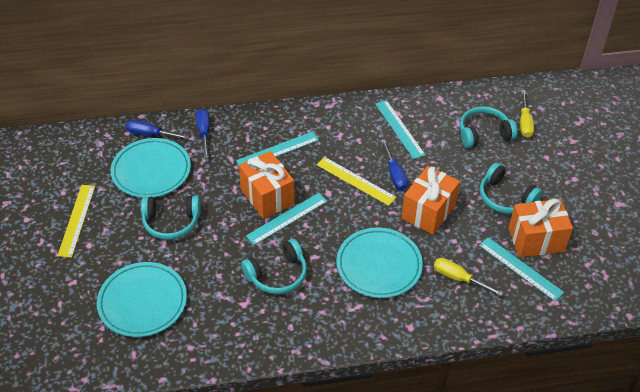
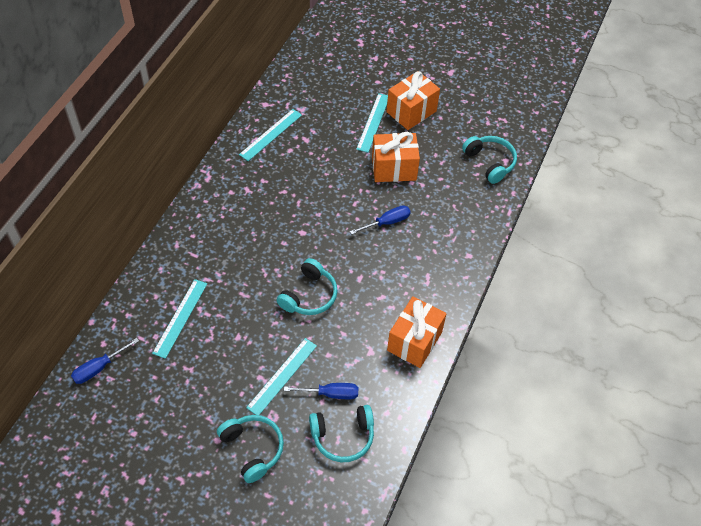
turquoise plate: 3 -> 0
yellow ruler: 2 -> 0
yellow screwdriver: 2 -> 0

